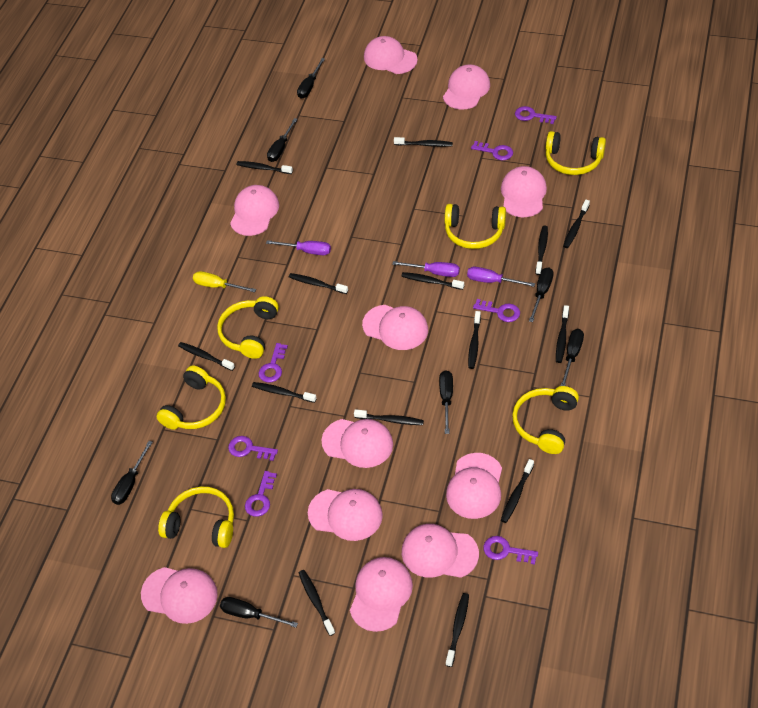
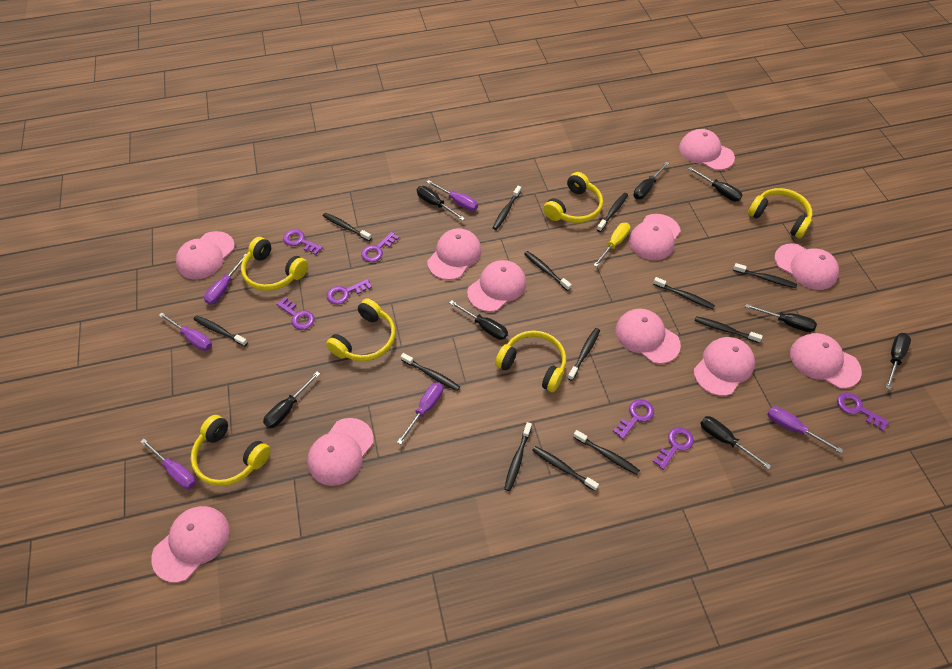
black screwdriver: 7 -> 8
black toothbrush: 14 -> 13
purple screwdriver: 3 -> 6

